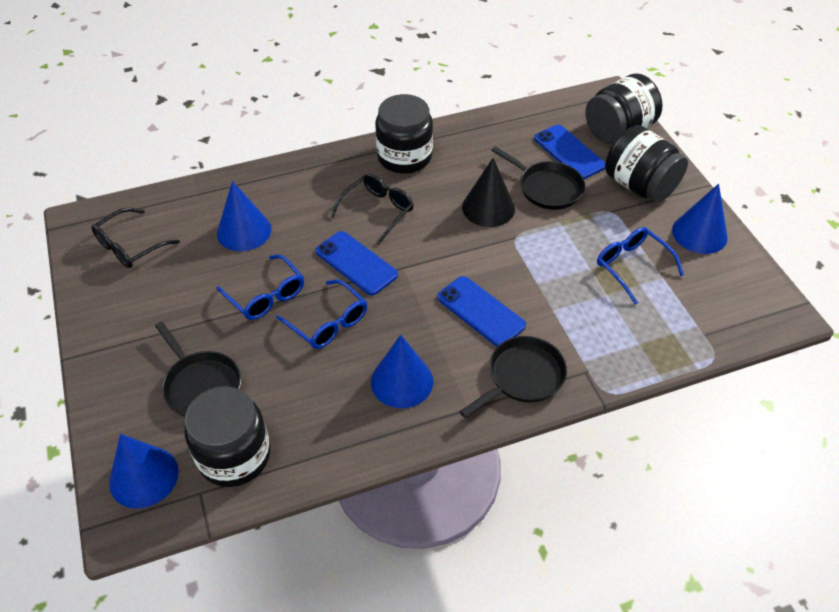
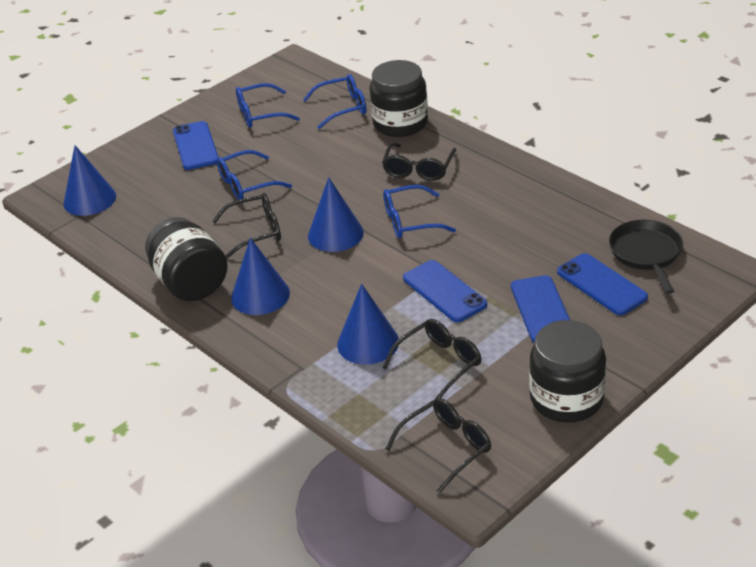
black cone: 1 -> 0
black glasses: 2 -> 4
black jar: 4 -> 3
black pan: 3 -> 1
blue glasses: 3 -> 4
blue phone: 3 -> 4

